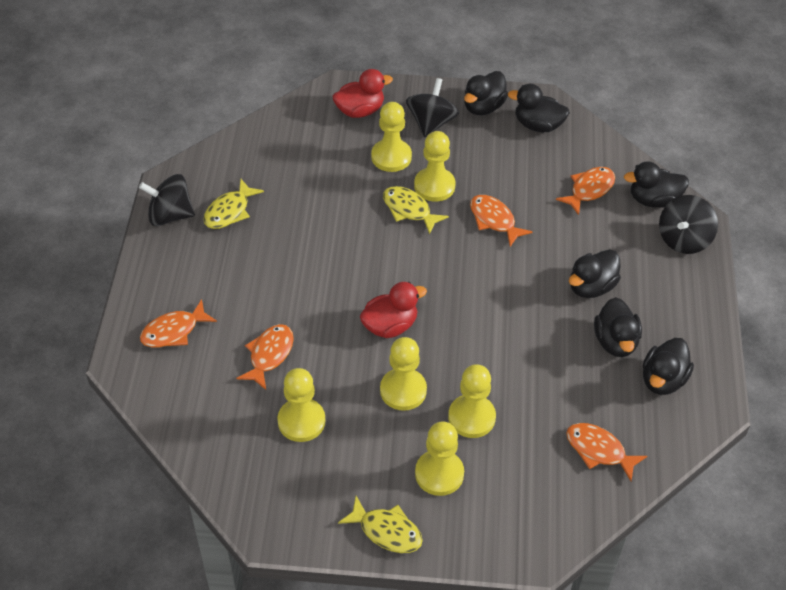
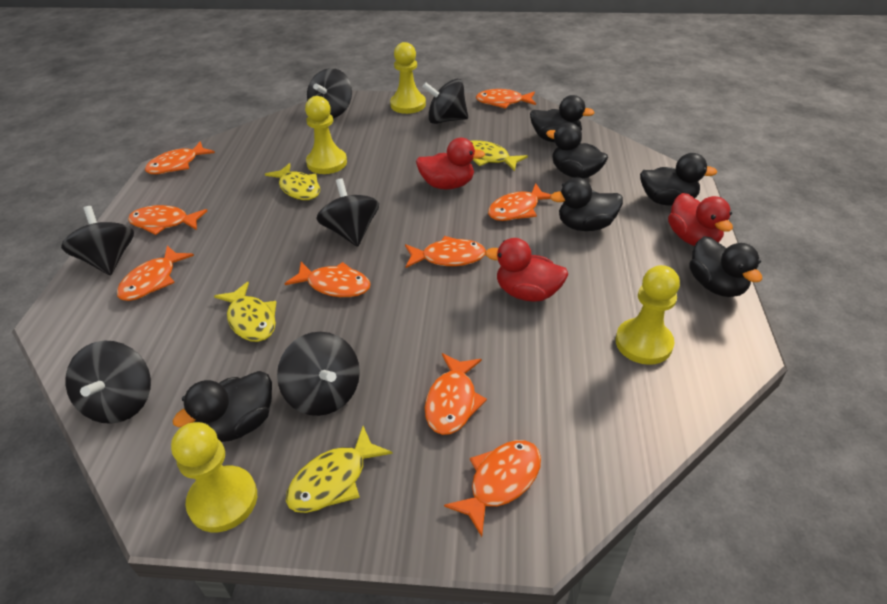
black spinning top: 3 -> 6
orange fish: 5 -> 9
red duck: 2 -> 3
yellow fish: 3 -> 4
yellow pawn: 6 -> 4

